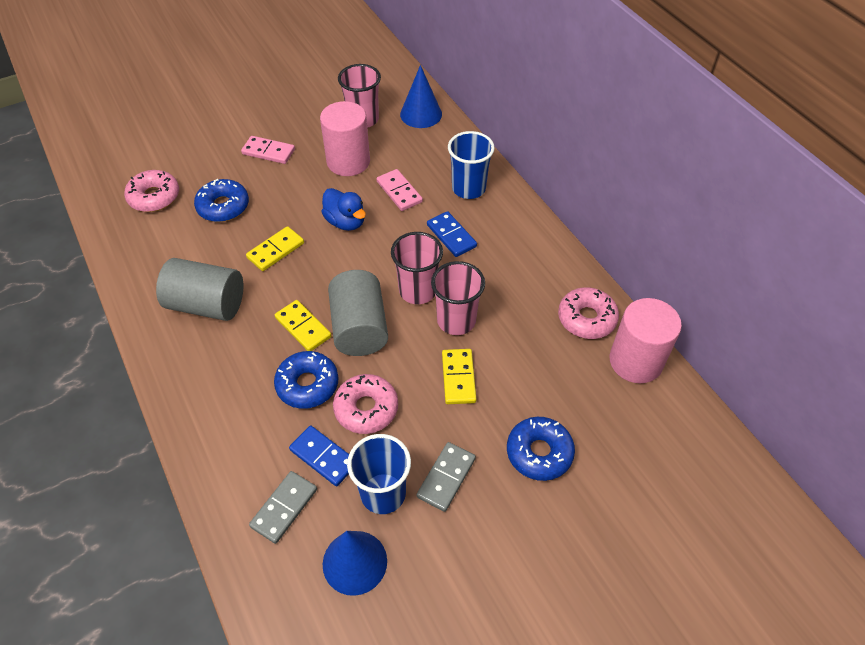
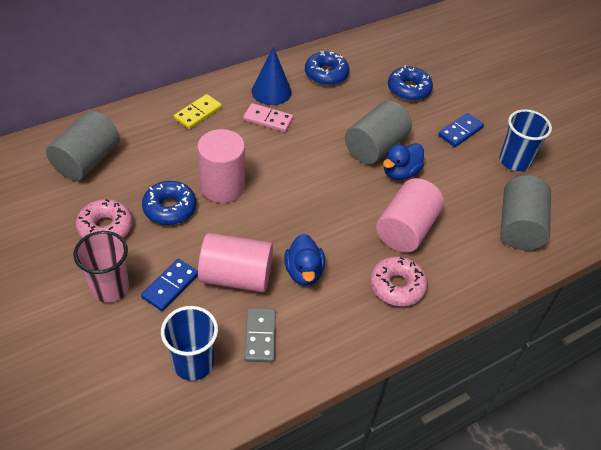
blue cone: 2 -> 1
blue duck: 1 -> 2
grey cylinder: 2 -> 3
grey domino: 2 -> 1
pink cup: 3 -> 1
pink cylinder: 2 -> 3
pink domino: 2 -> 1
pink donut: 3 -> 2
yellow domino: 3 -> 1

